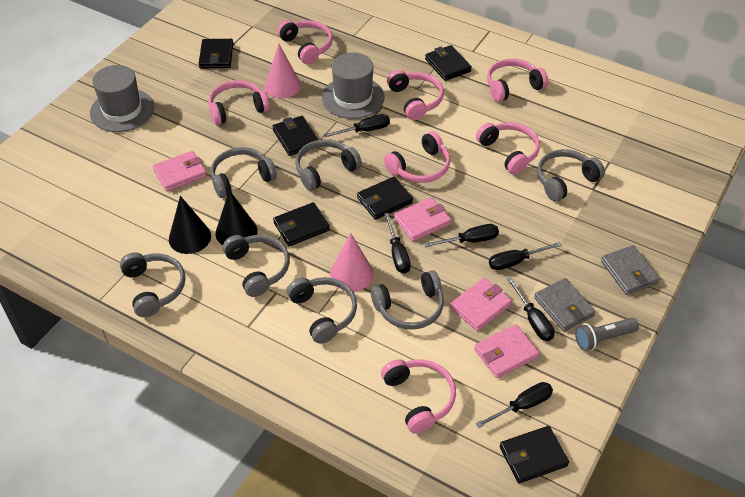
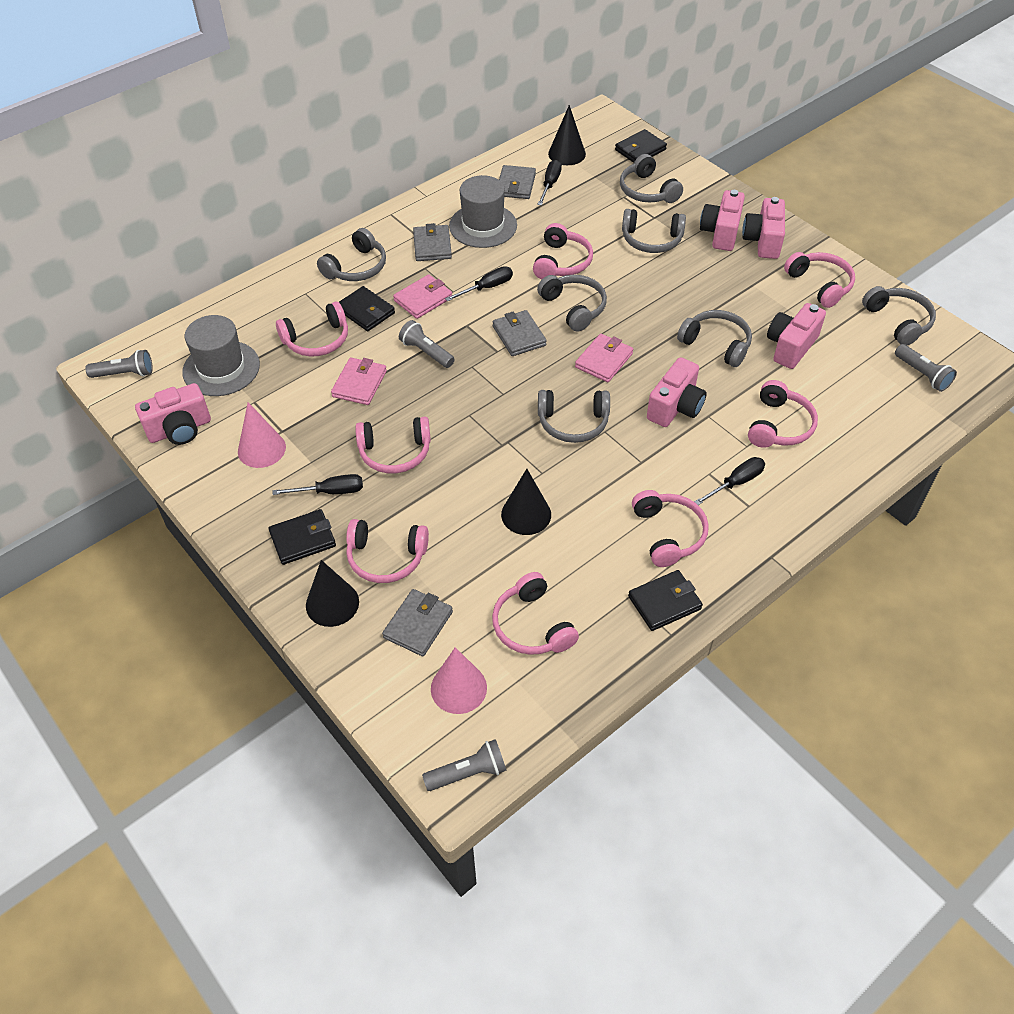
black cone: 2 -> 3
black screwdriver: 6 -> 4
black wallet: 6 -> 4
grey flashlight: 1 -> 4
grey wallet: 2 -> 4
pink camera: 0 -> 5
pink headphones: 7 -> 8
pink wallet: 4 -> 3

